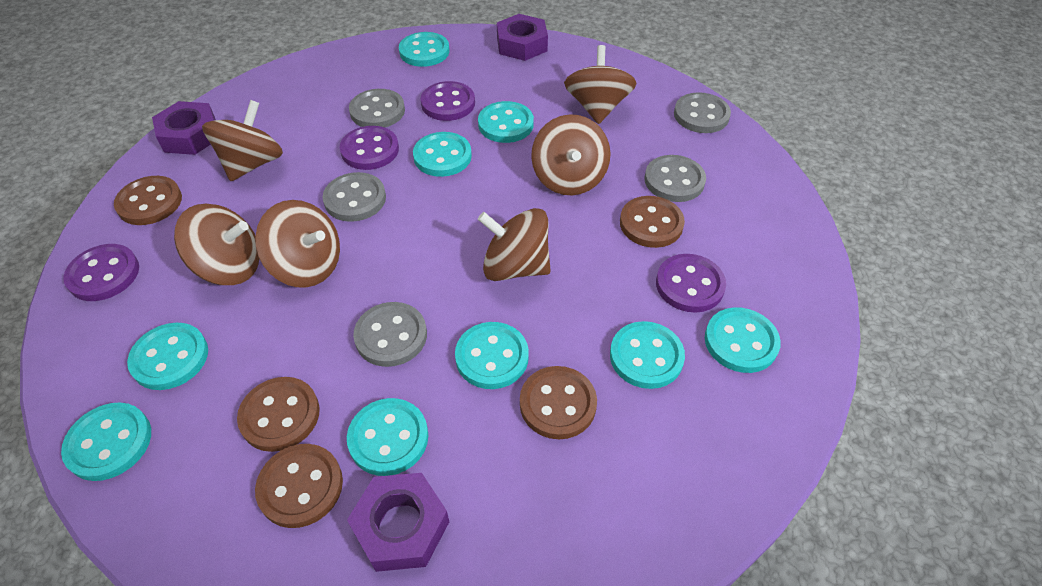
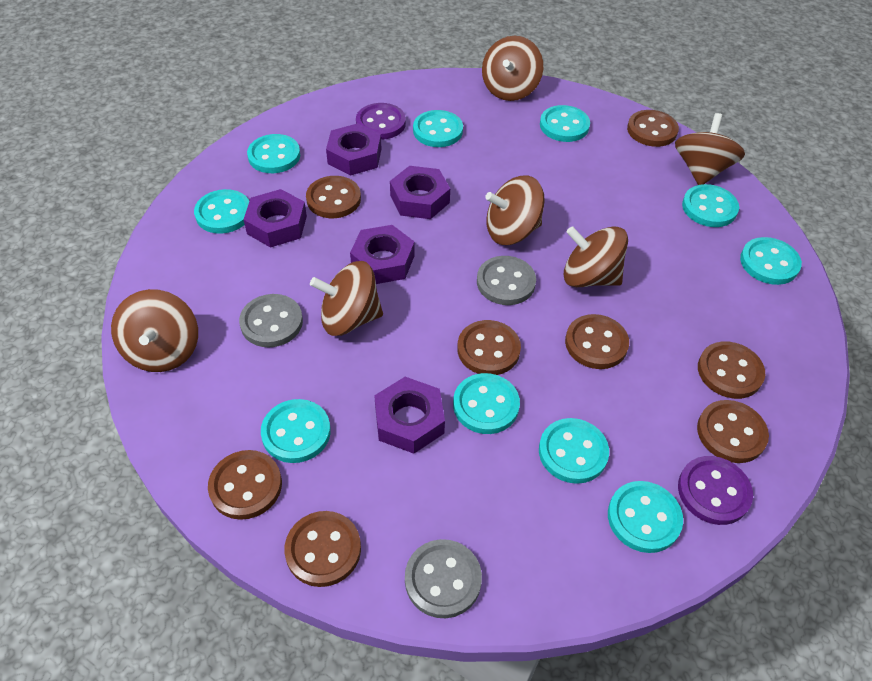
brown button: 5 -> 8
grey button: 5 -> 3
purple button: 4 -> 2
purple nut: 3 -> 5
turquoise button: 9 -> 10

